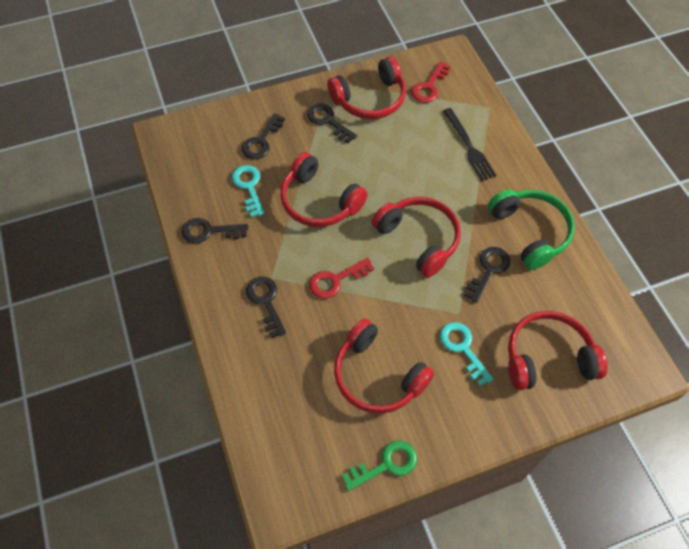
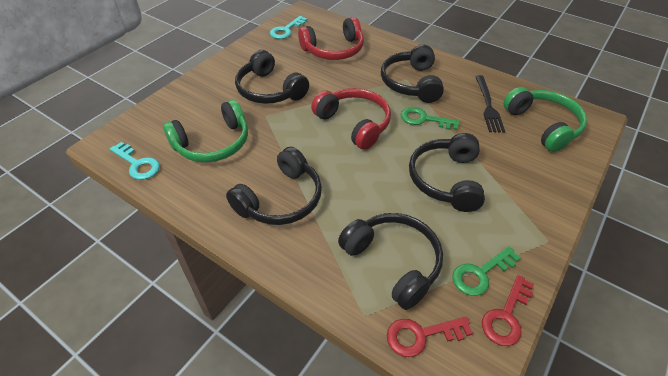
black headphones: 0 -> 5
black key: 5 -> 0
green headphones: 1 -> 2
green key: 1 -> 2
red headphones: 5 -> 2

